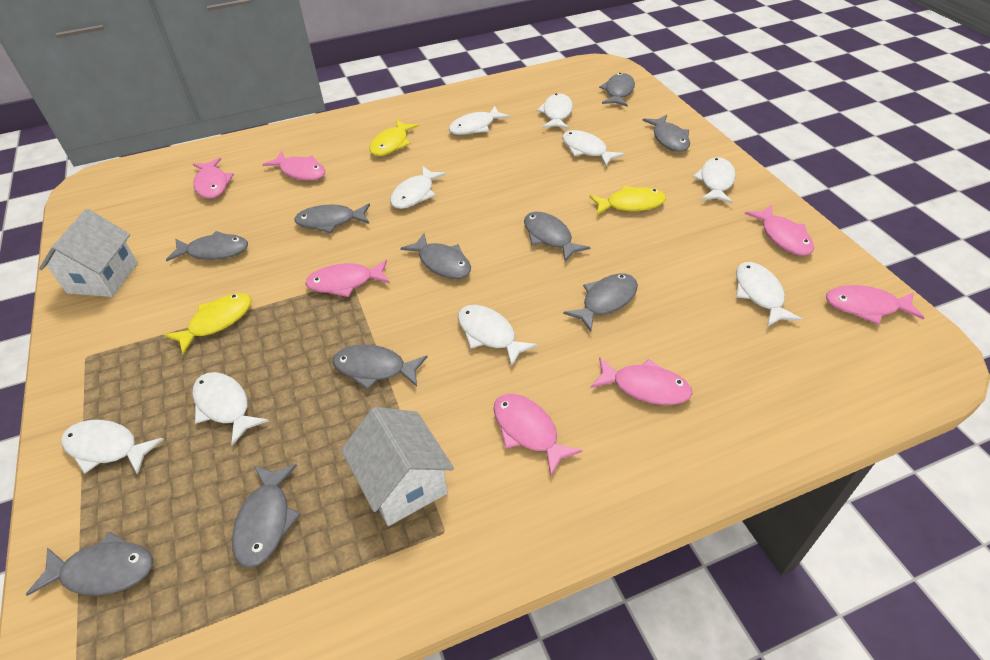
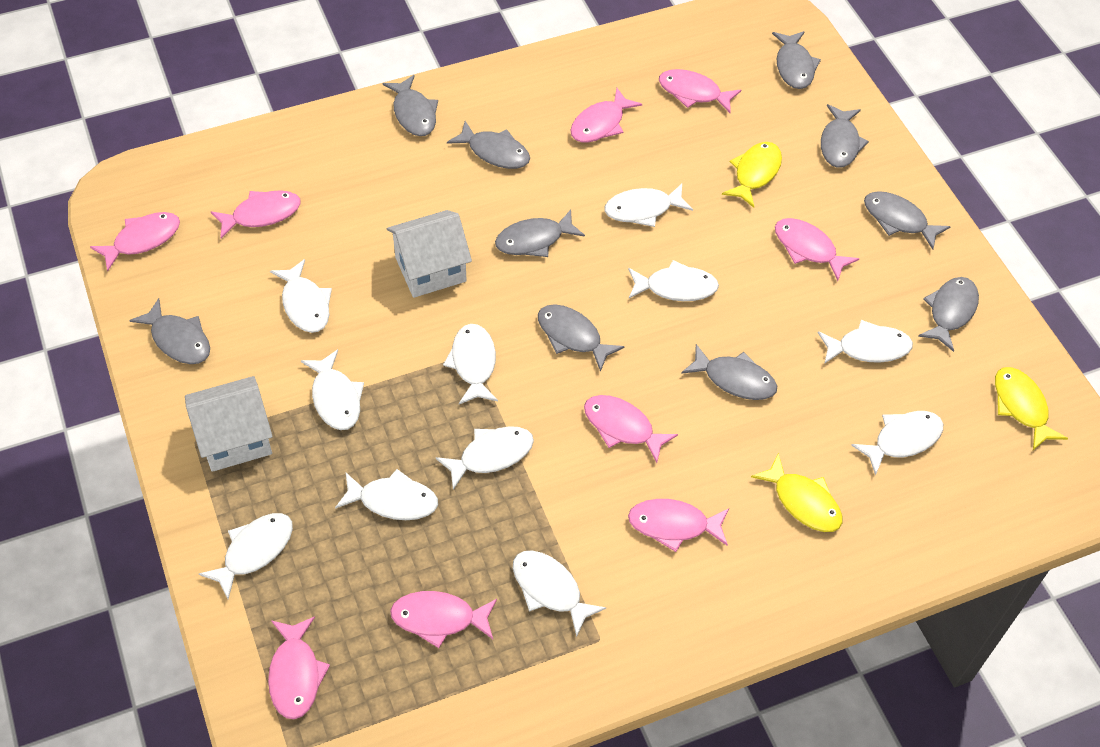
pink fish: 7 -> 9
white fish: 9 -> 11

